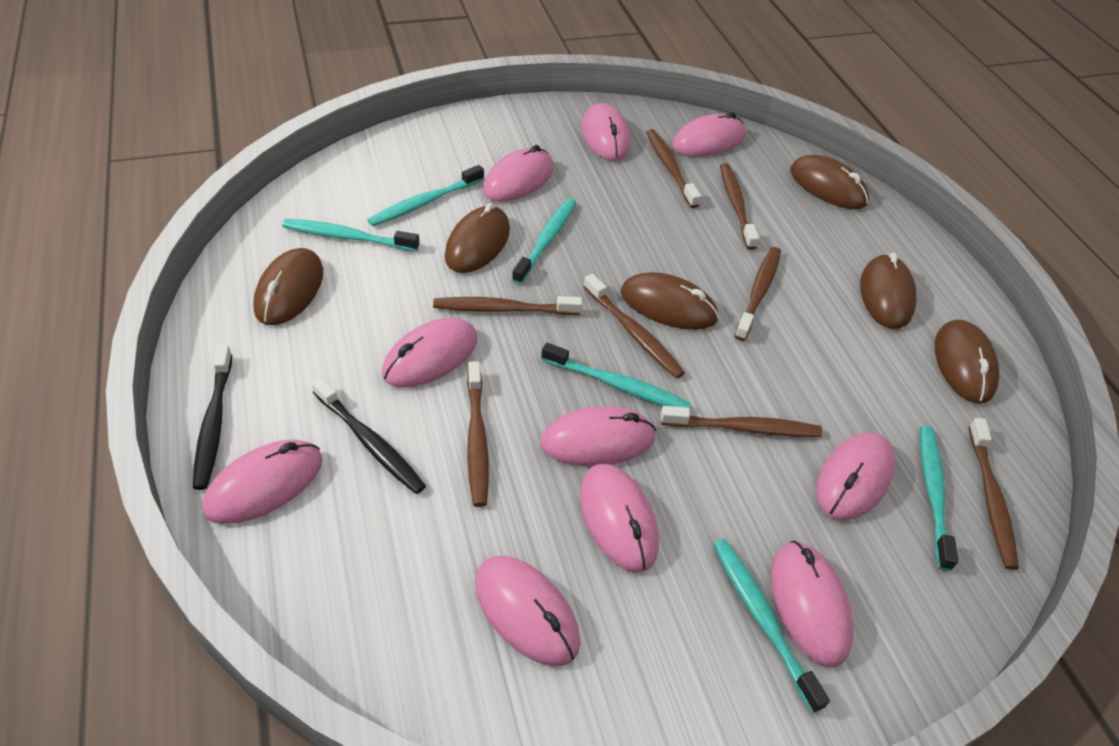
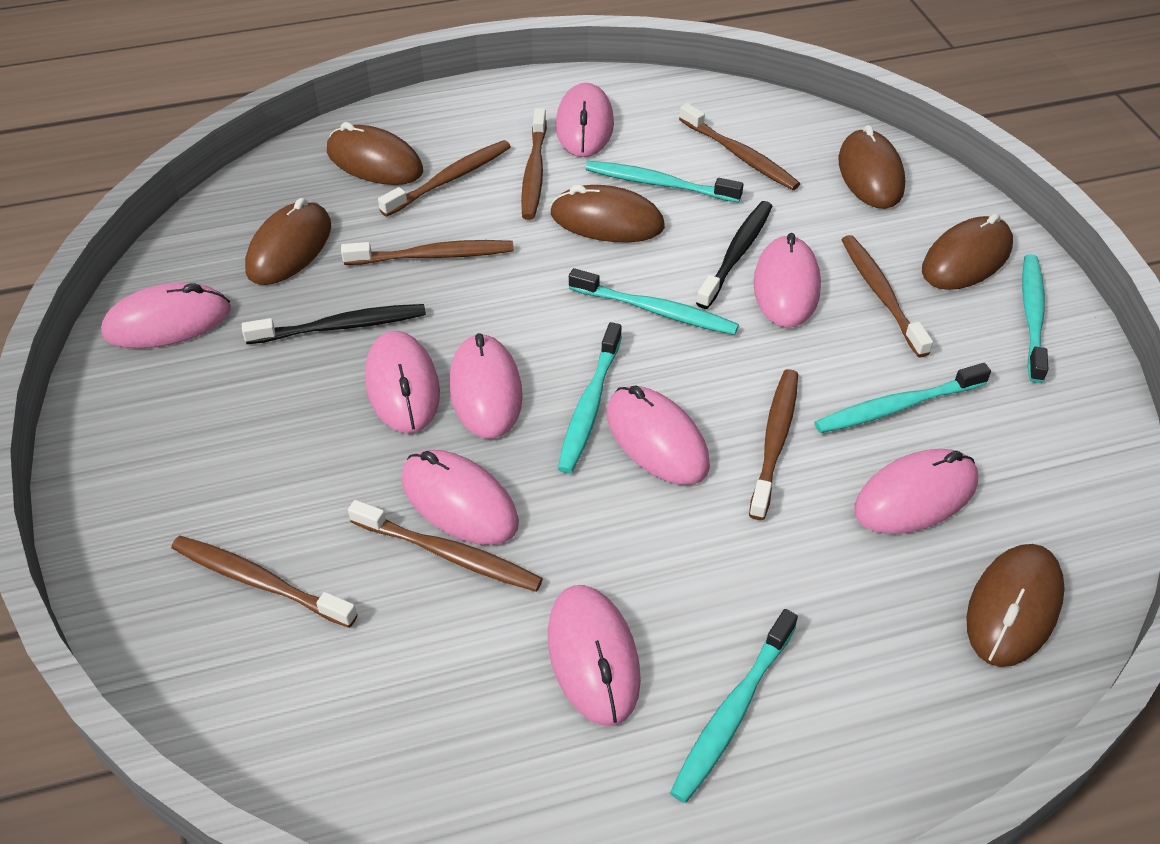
pink mouse: 10 -> 9

